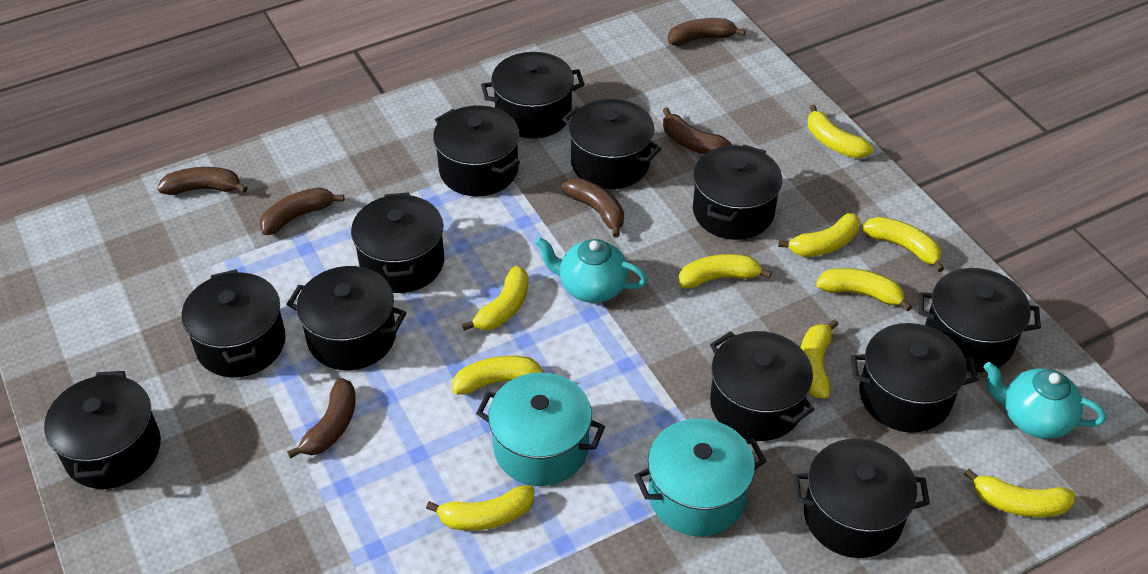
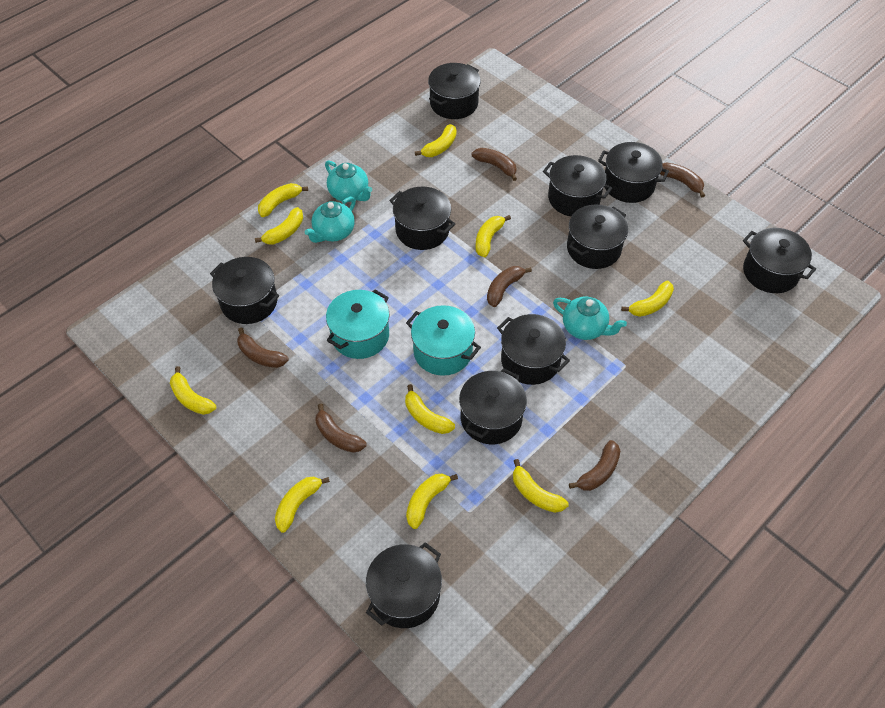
black pot: 12 -> 10
turquoise teapot: 2 -> 3

